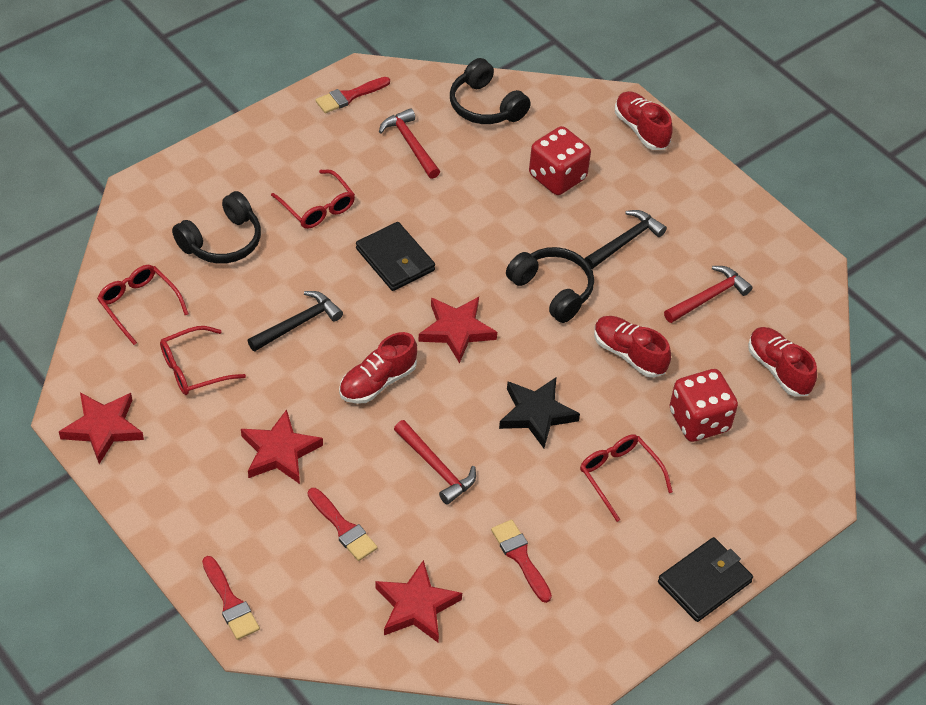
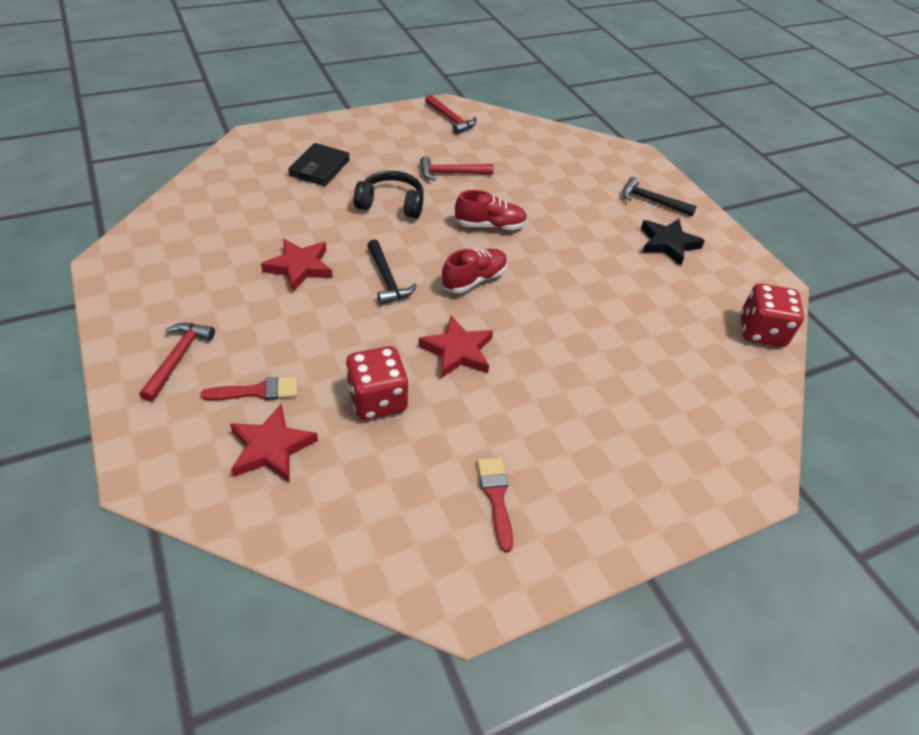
black headphones: 3 -> 1
black wallet: 2 -> 1
red brush: 4 -> 2
red glasses: 4 -> 0
red shoe: 4 -> 2
red star: 4 -> 3

